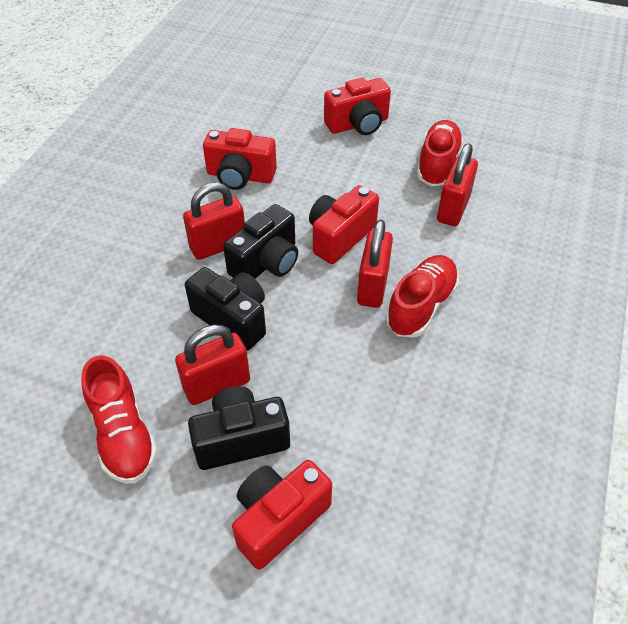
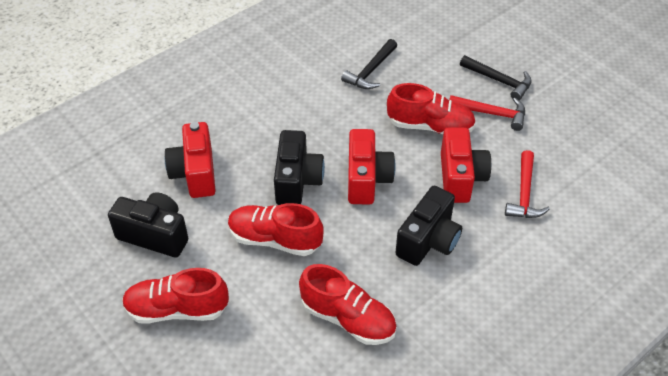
black hammer: 0 -> 2
red camera: 4 -> 3
red hammer: 0 -> 2
red padlock: 4 -> 0
red shoe: 3 -> 4

